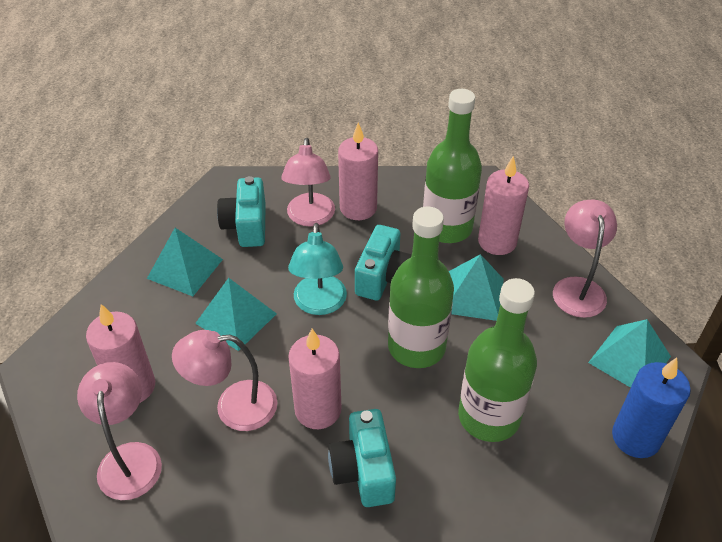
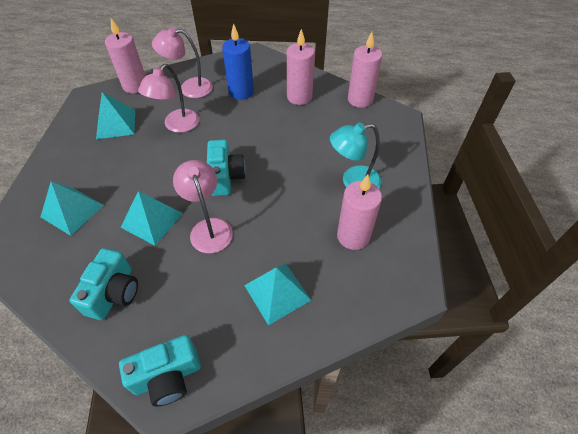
green bottle: 3 -> 0
pink lamp: 4 -> 3

